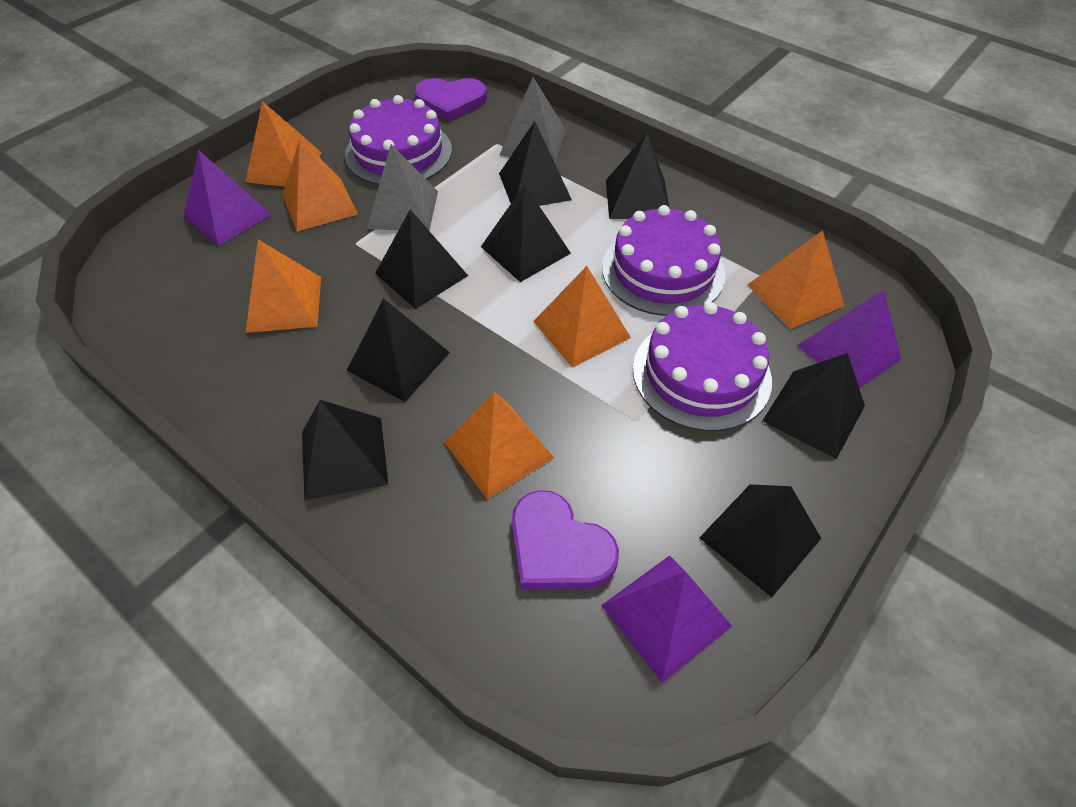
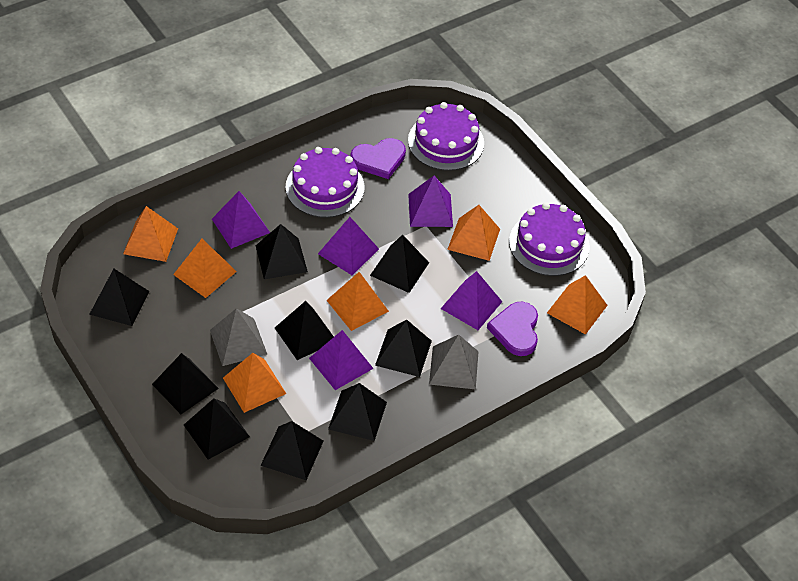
black pyramid: 8 -> 9
purple pyramid: 3 -> 5

